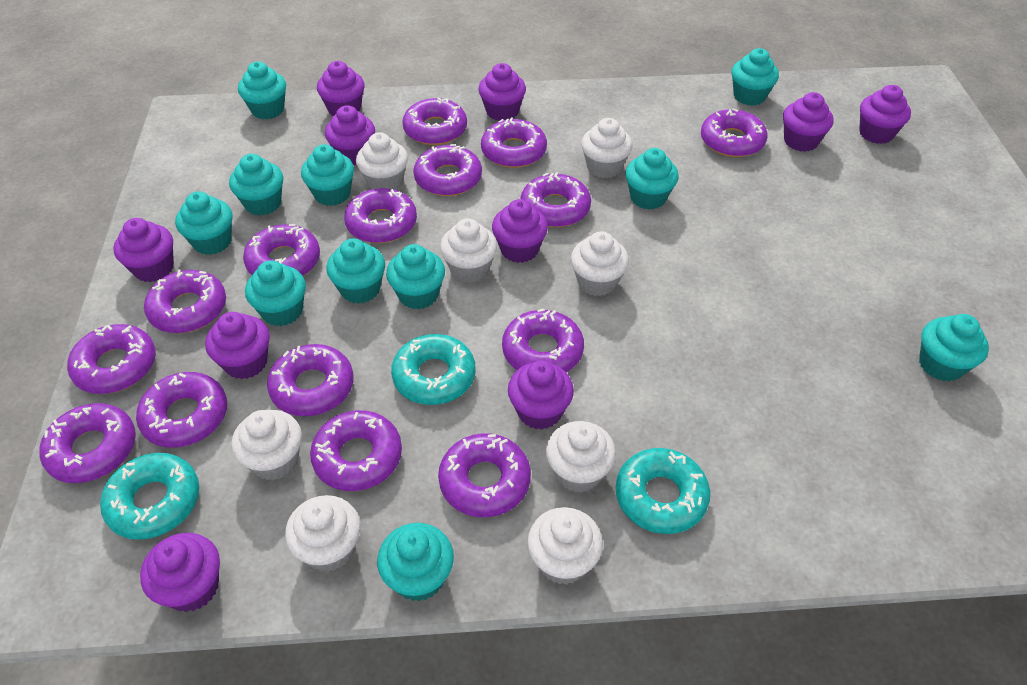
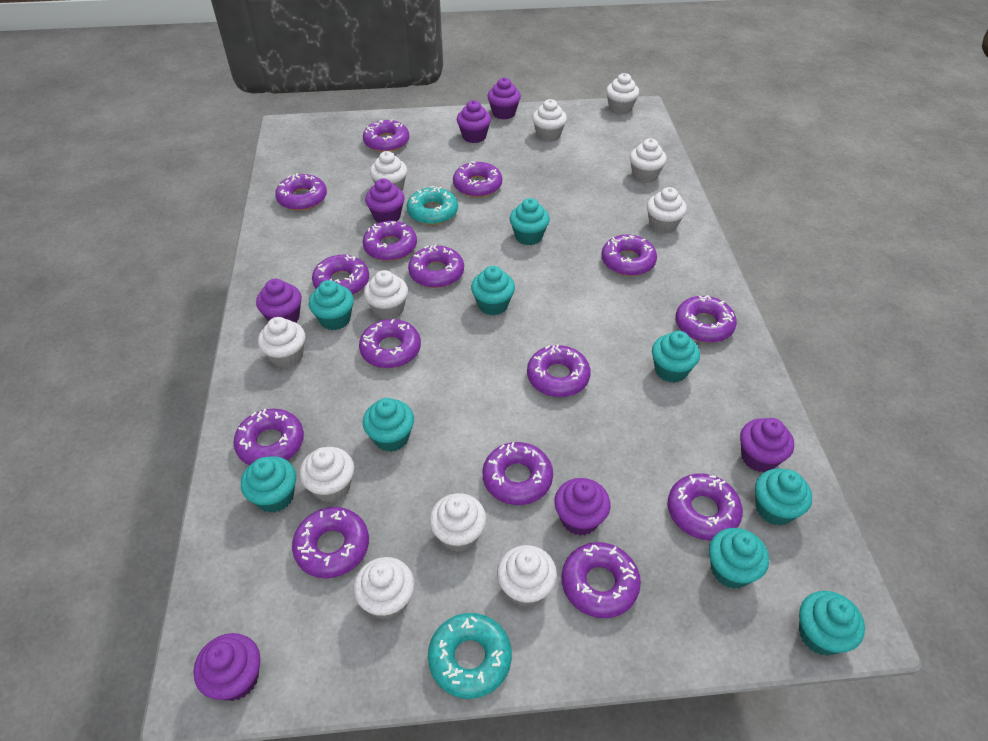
purple cupcake: 10 -> 7
turquoise cupcake: 11 -> 9
turquoise donut: 3 -> 2
white cupcake: 8 -> 11

